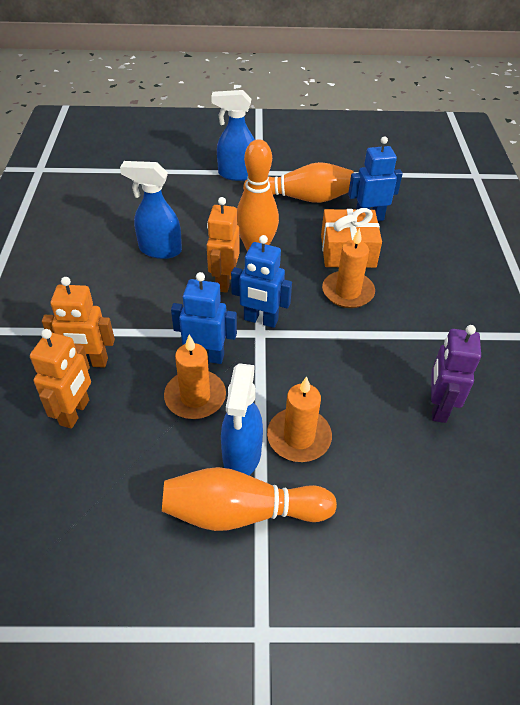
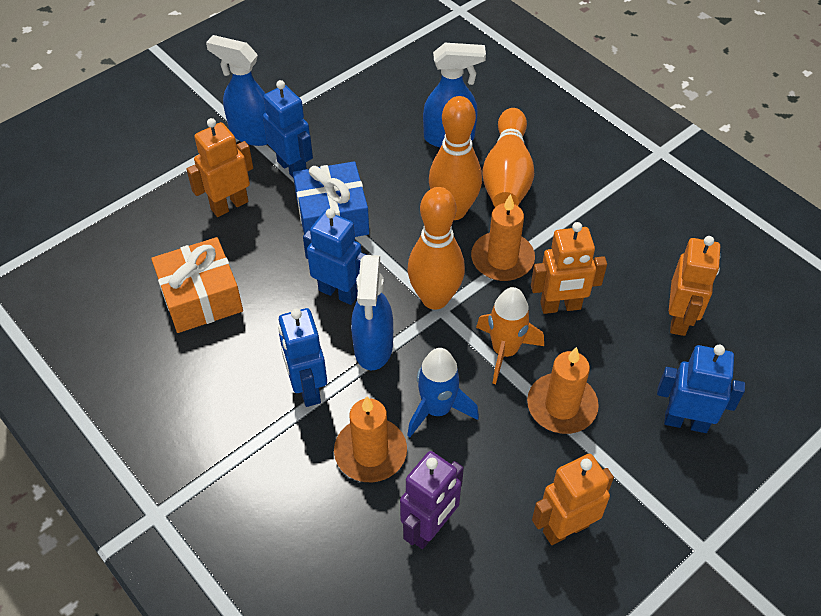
blue gift: 0 -> 1
blue robot: 3 -> 4
blue rocket: 0 -> 1
orange robot: 3 -> 4
orange rocket: 0 -> 1

